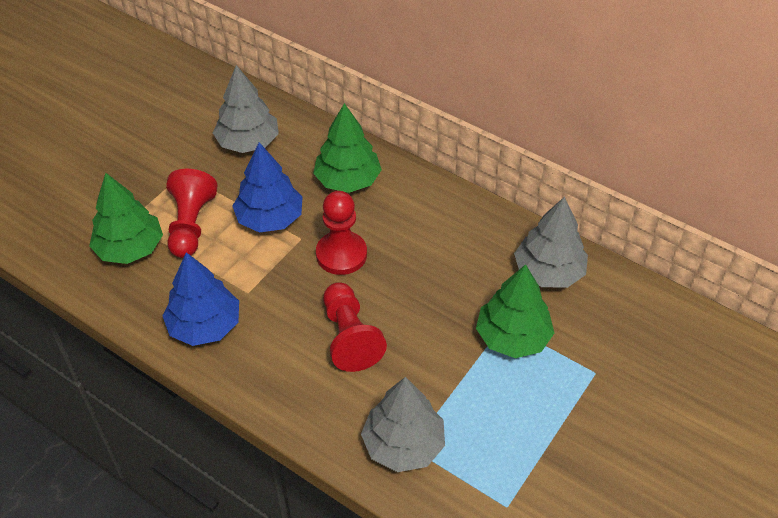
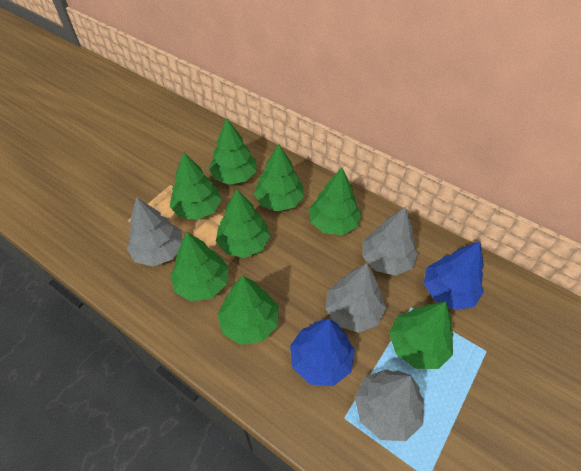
green tree: 3 -> 8
grey tree: 3 -> 4
red pawn: 3 -> 0

